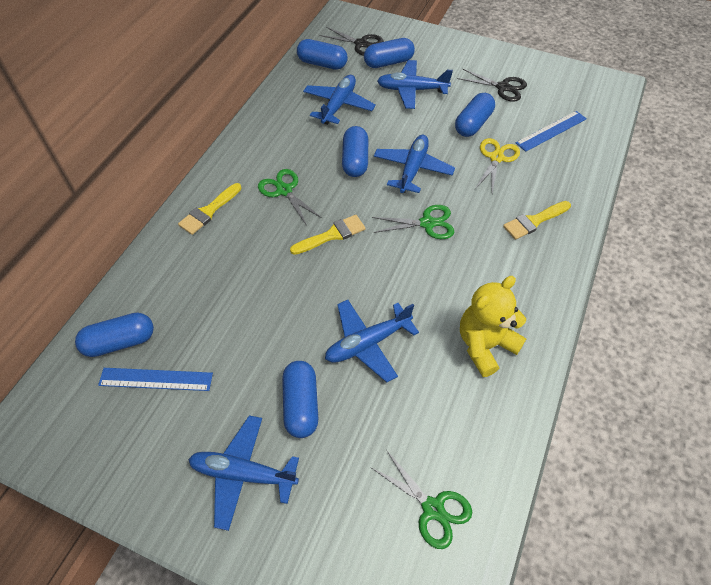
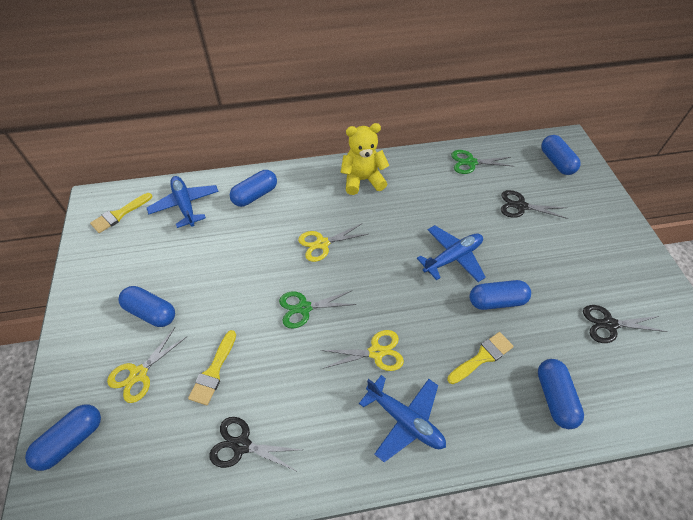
black scissors: 2 -> 3
blue plane: 5 -> 3
blue ruler: 2 -> 0
green scissors: 3 -> 2
yellow scissors: 1 -> 3

